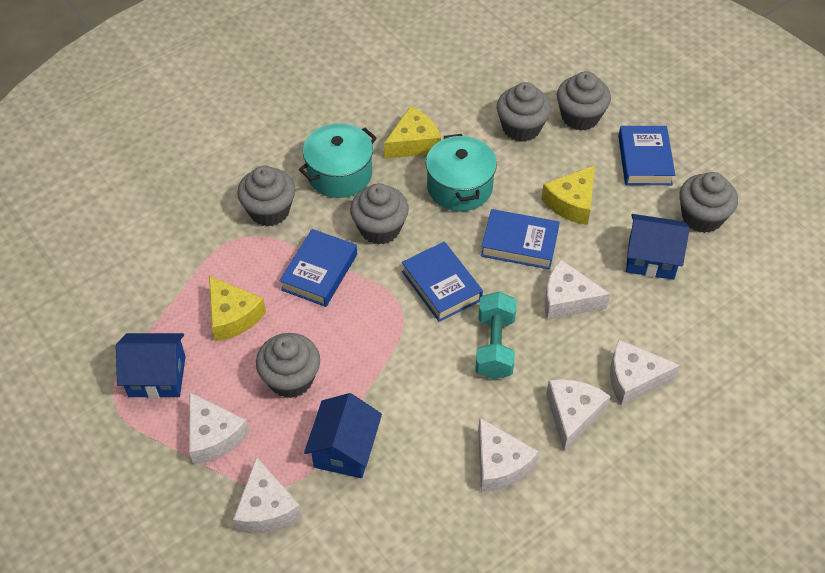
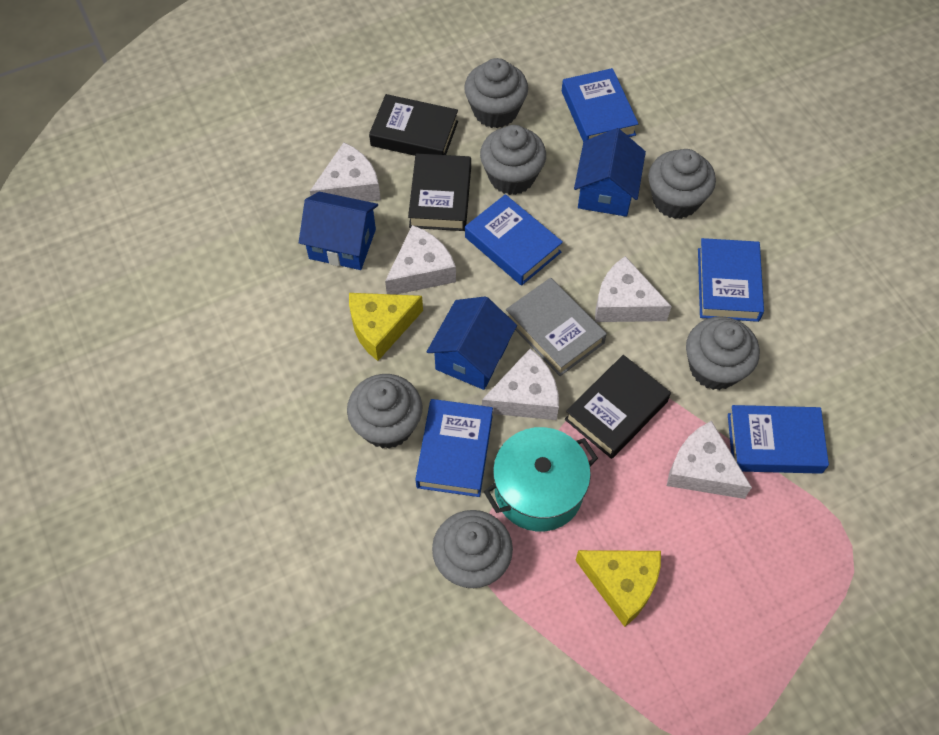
black book: 0 -> 3
blue book: 4 -> 5
grey book: 0 -> 1
turquoise dumbbell: 1 -> 0
turquoise pot: 2 -> 1
white cheese: 6 -> 5
yellow cheese: 3 -> 2

